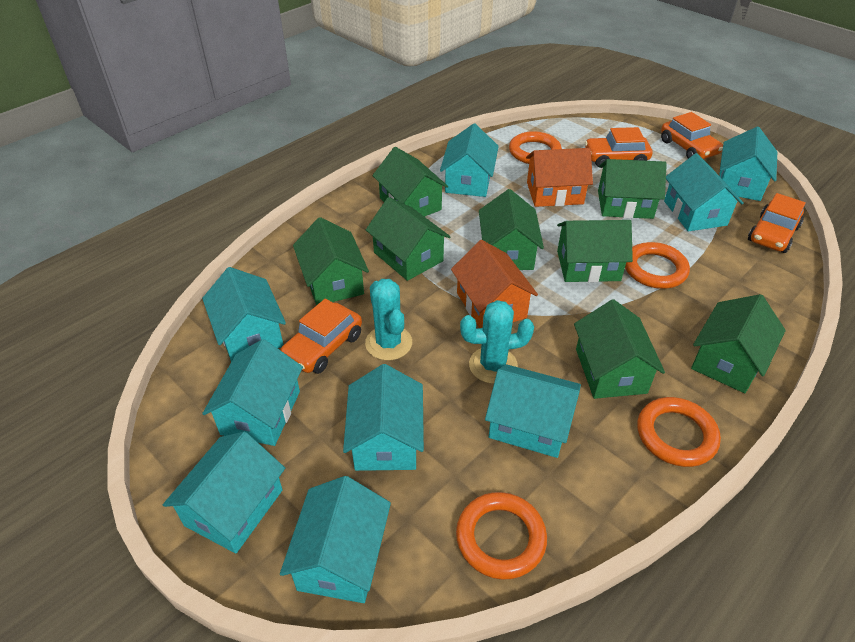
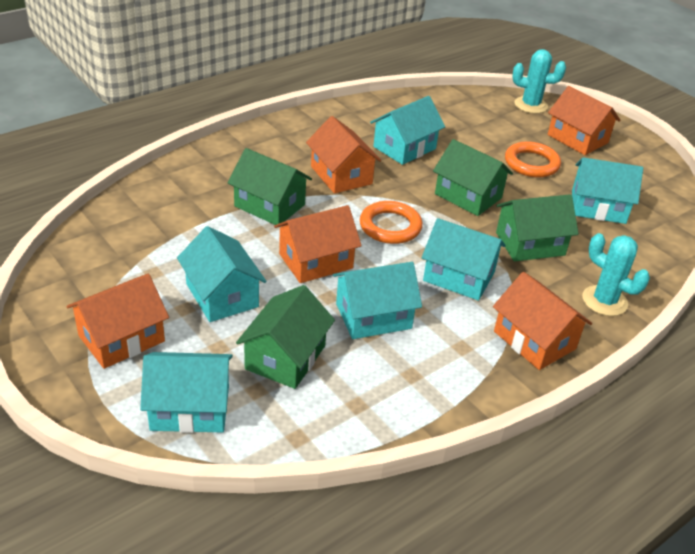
green house: 8 -> 4
orange car: 4 -> 0
orange house: 2 -> 5
orange ring: 4 -> 2
turquoise house: 9 -> 6

